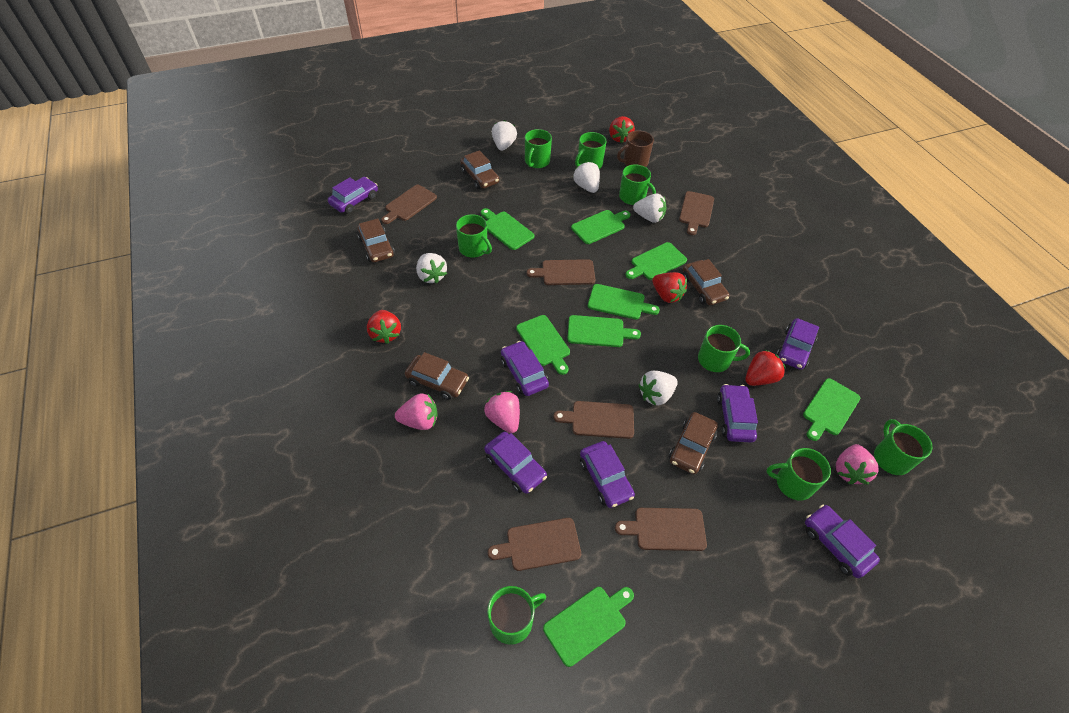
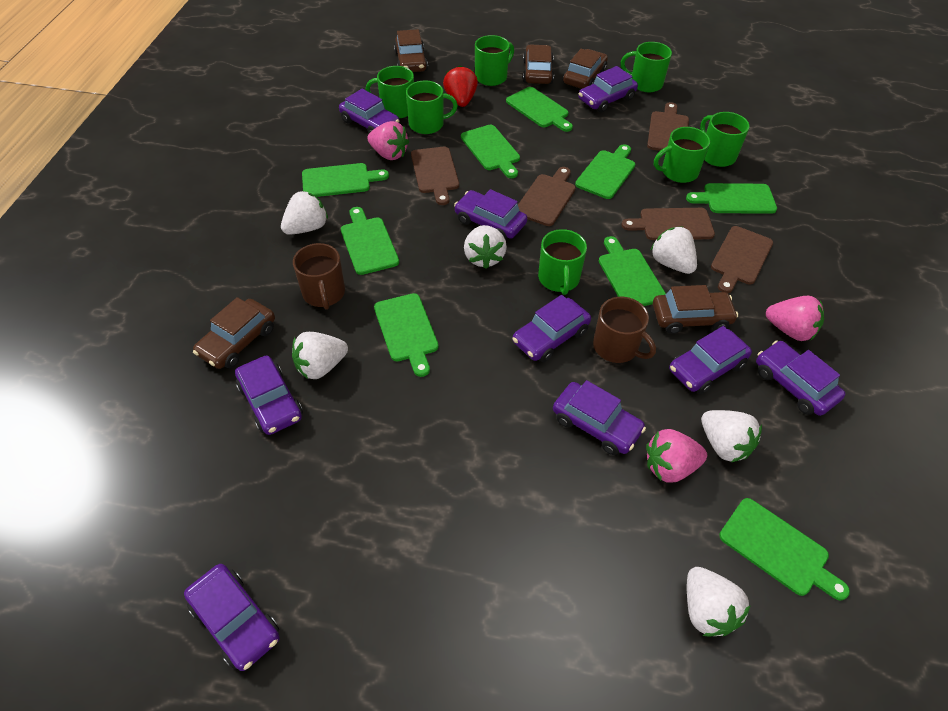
brown cutting board: 6 -> 5
brown mug: 1 -> 2
green cutting board: 8 -> 9
green mug: 8 -> 7
purple car: 7 -> 9
red strawberry: 4 -> 1
white strawberry: 5 -> 6

